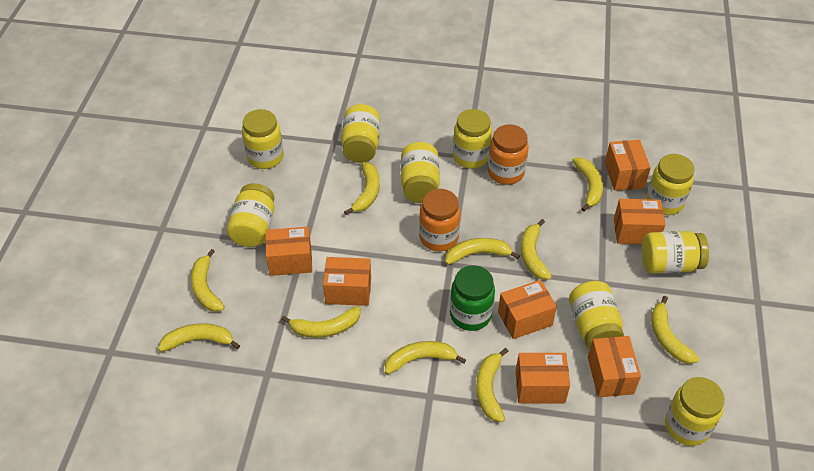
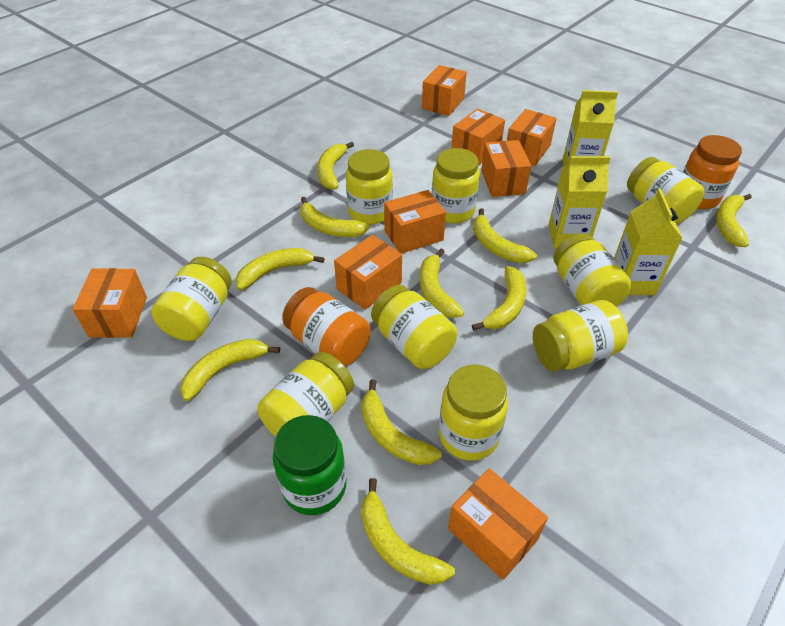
orange box: 7 -> 8
yellow carton: 0 -> 3

